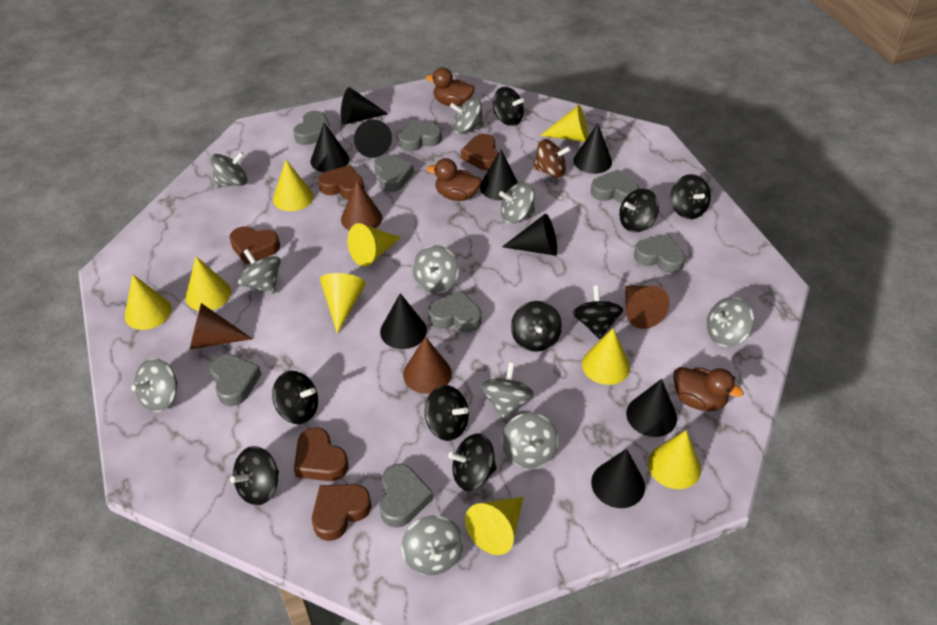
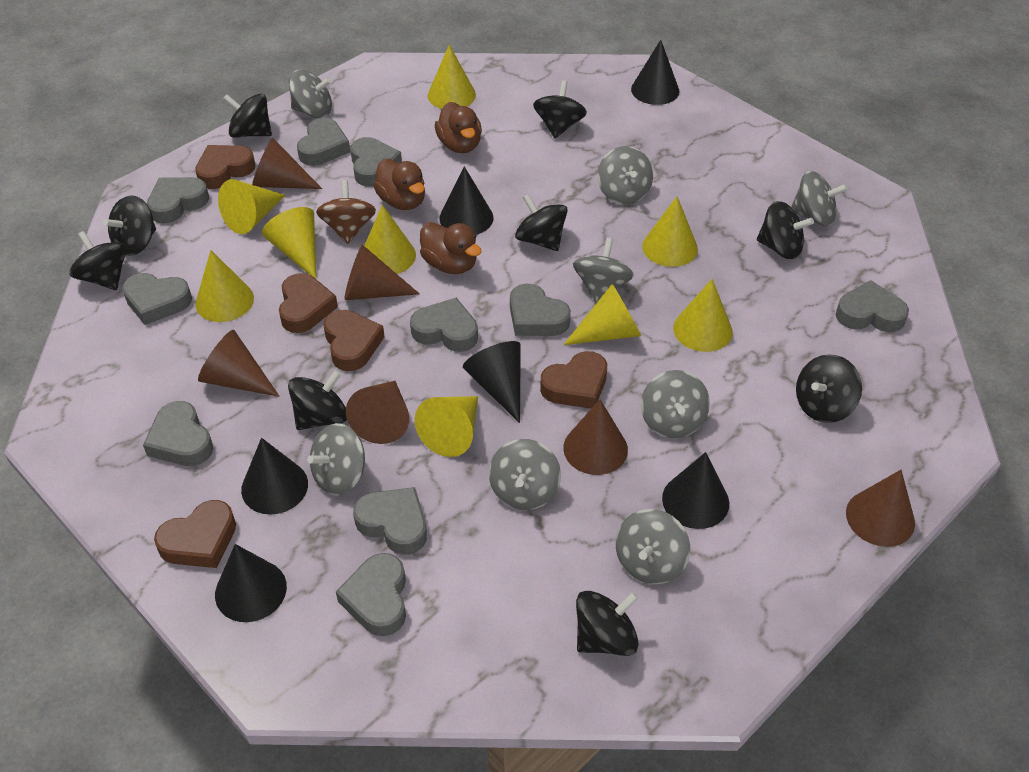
black cone: 9 -> 6
brown cone: 4 -> 6
grey heart: 8 -> 10
grey spinning top: 10 -> 8

